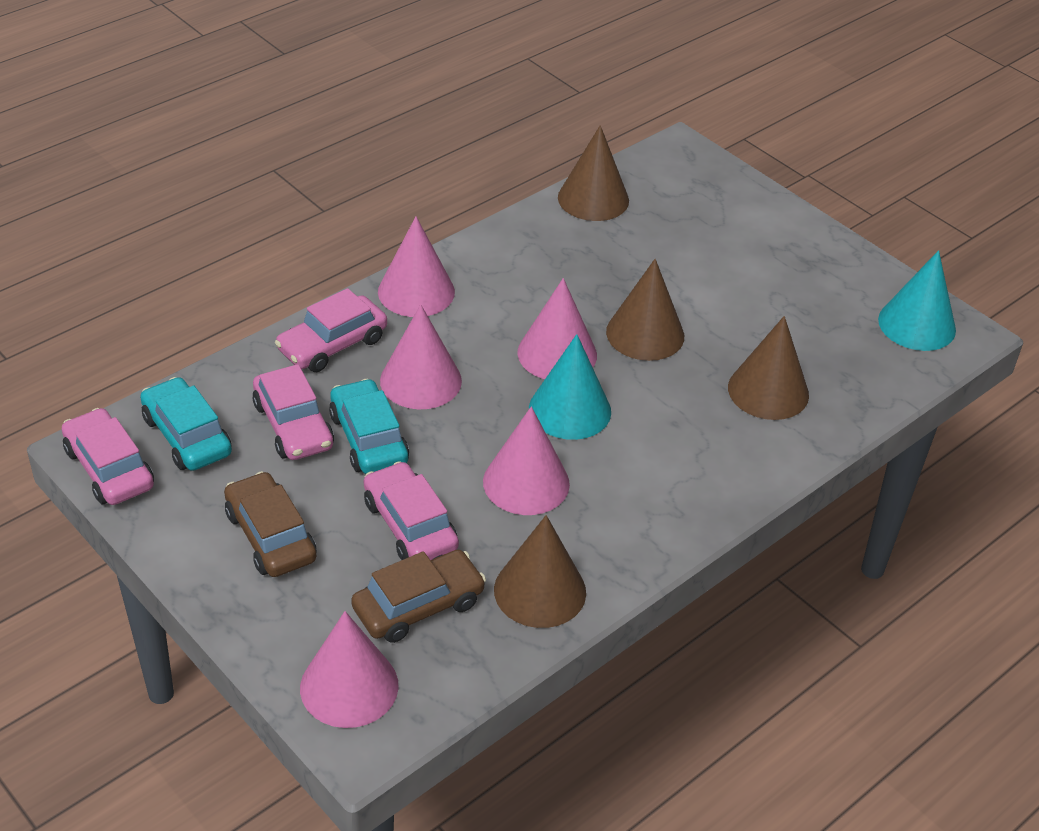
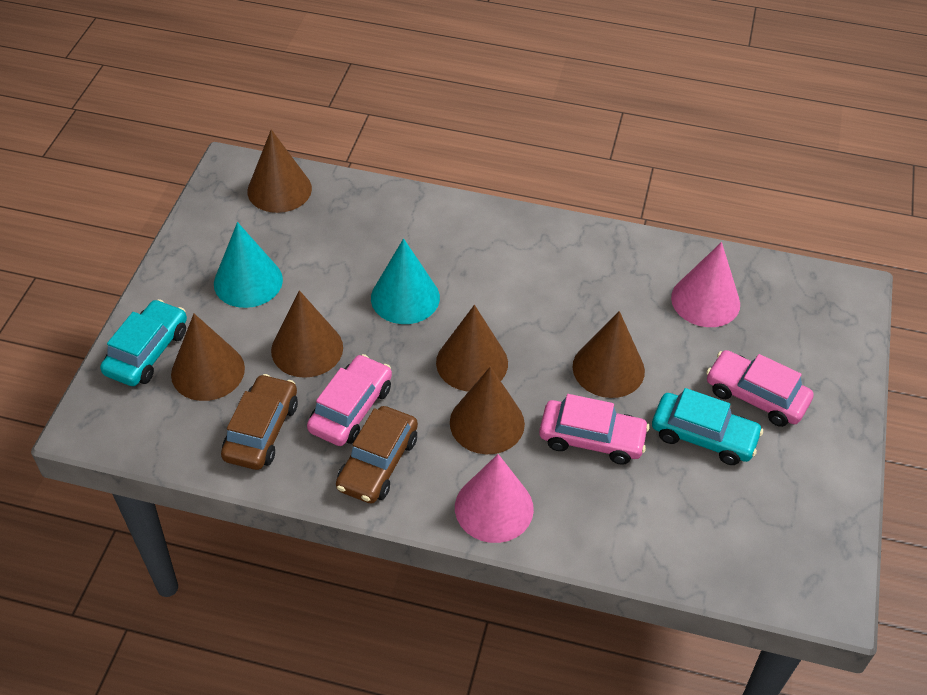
brown cone: 4 -> 6
pink car: 4 -> 3
pink cone: 5 -> 2

